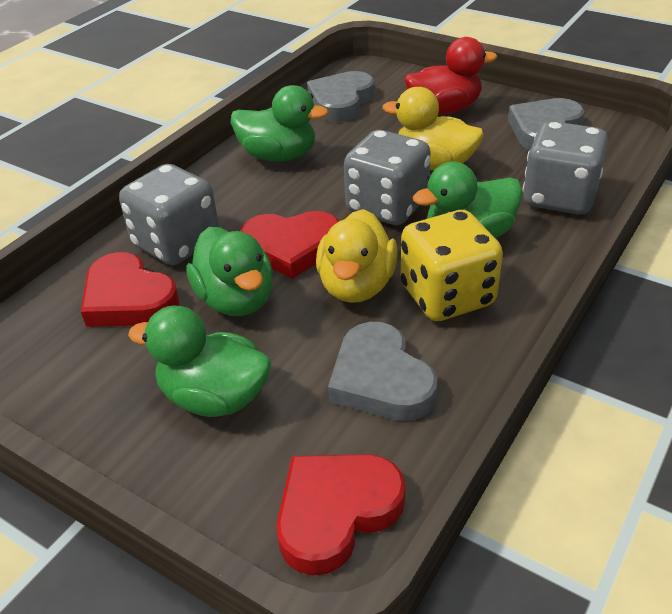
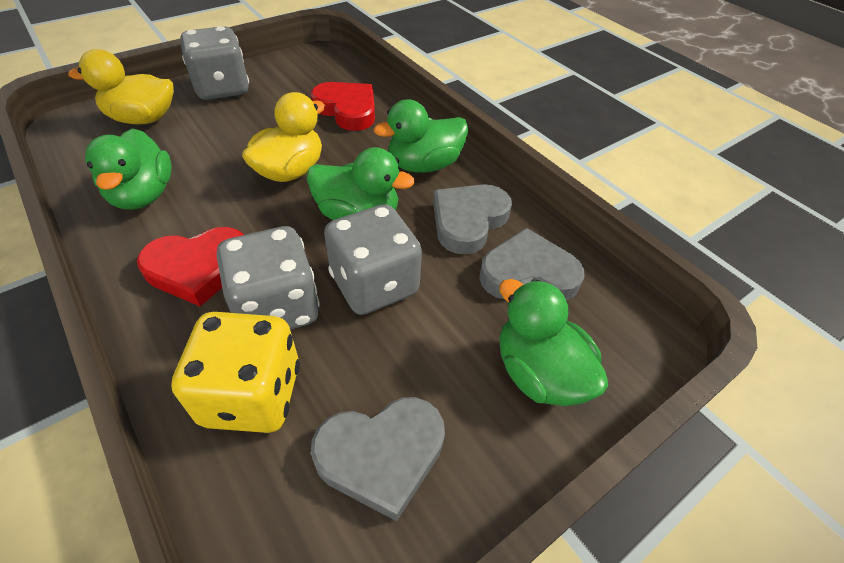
red duck: 1 -> 0
red heart: 3 -> 2

